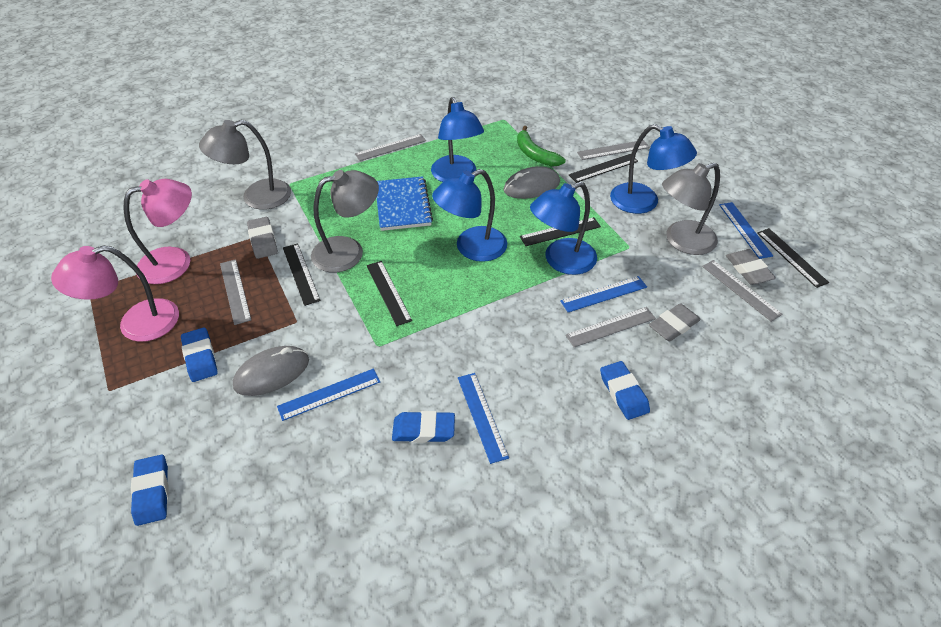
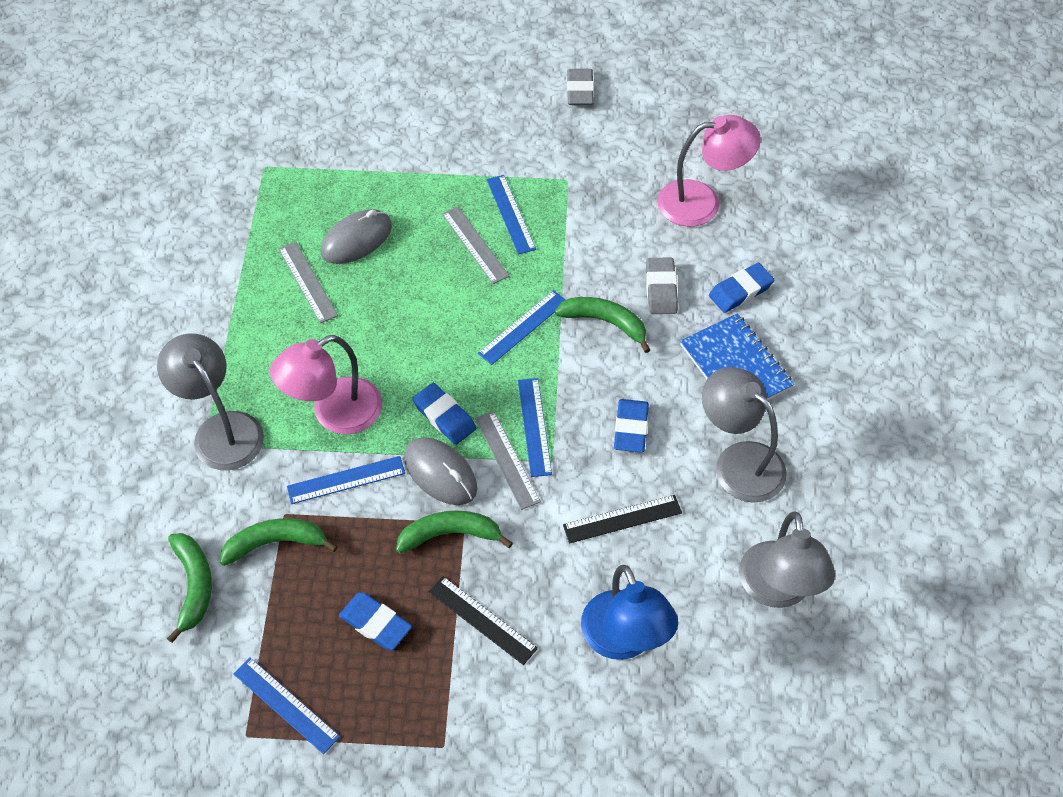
black ruler: 5 -> 2
blue lamp: 4 -> 1
blue ruler: 4 -> 5
green banana: 1 -> 4
grey eraser: 3 -> 2
grey ruler: 5 -> 3

